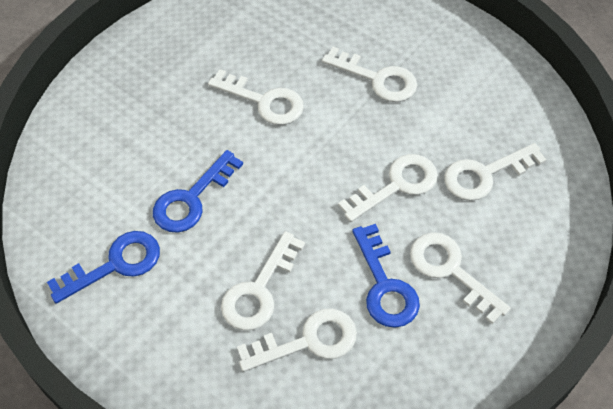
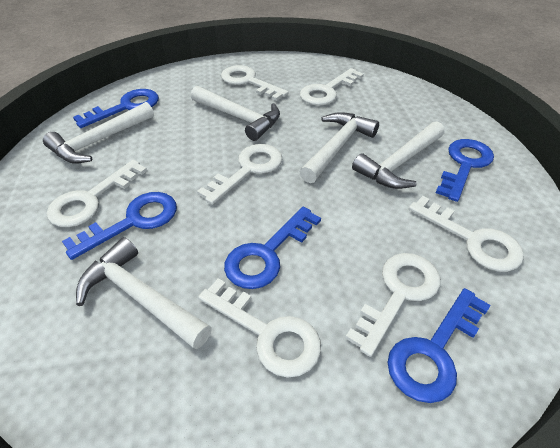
blue key: 3 -> 5
white hammer: 0 -> 5

